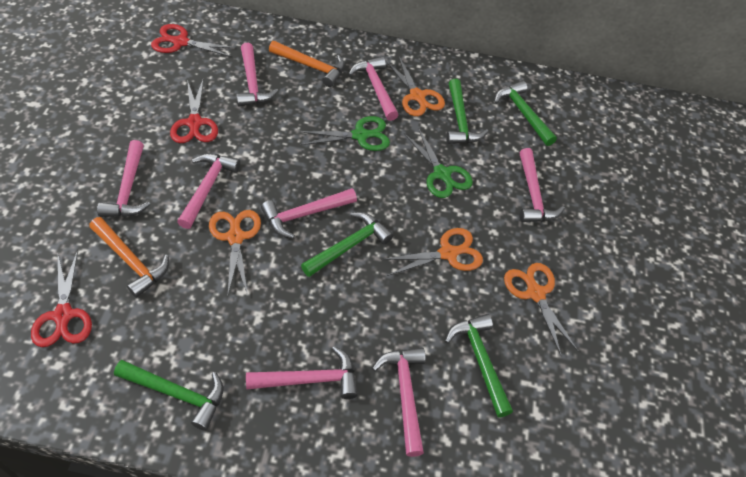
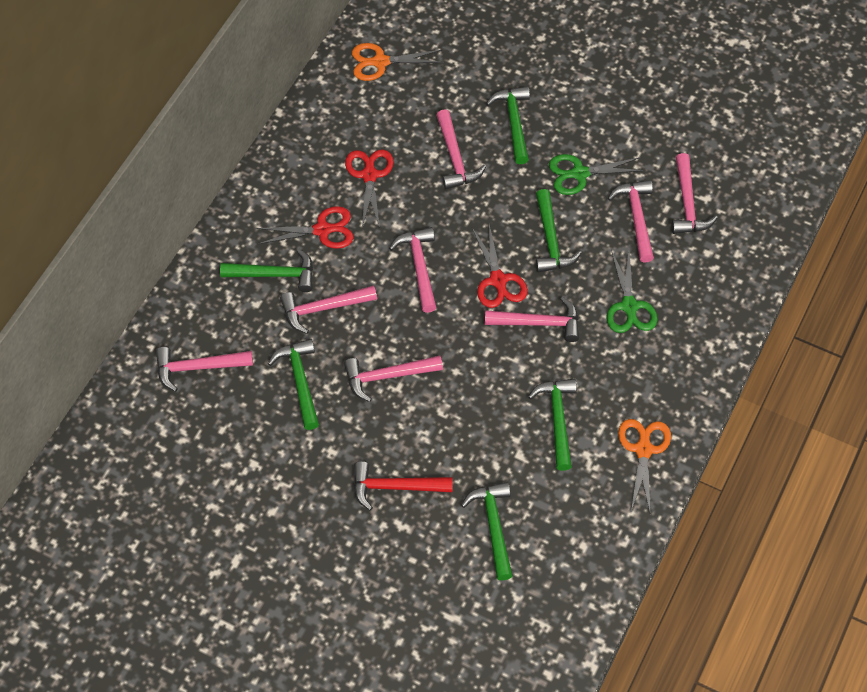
green hammer: 5 -> 6
orange hammer: 2 -> 0
orange scissors: 4 -> 2
red hammer: 0 -> 1

